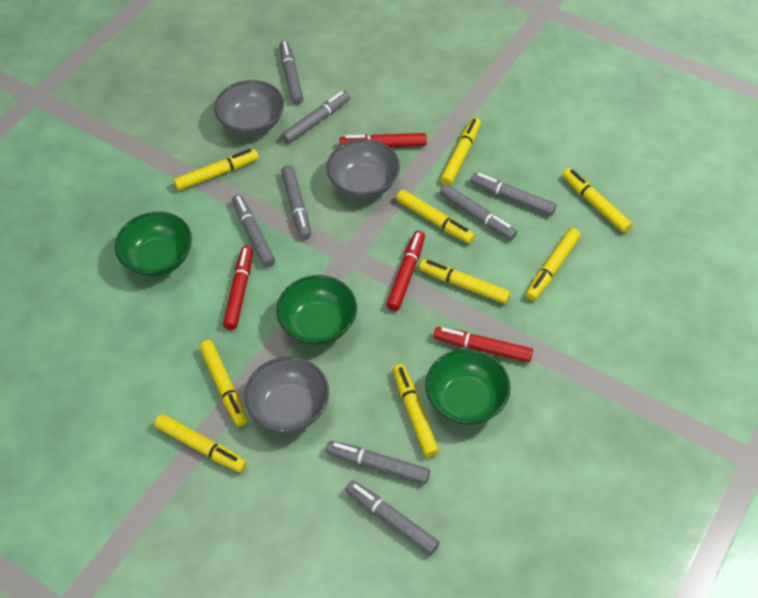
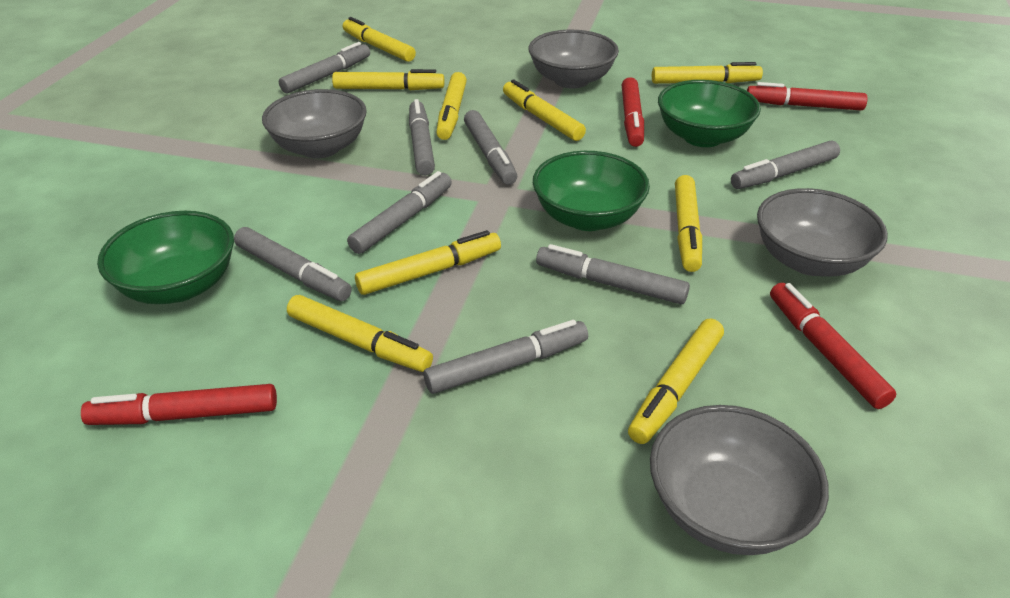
grey bowl: 3 -> 4

